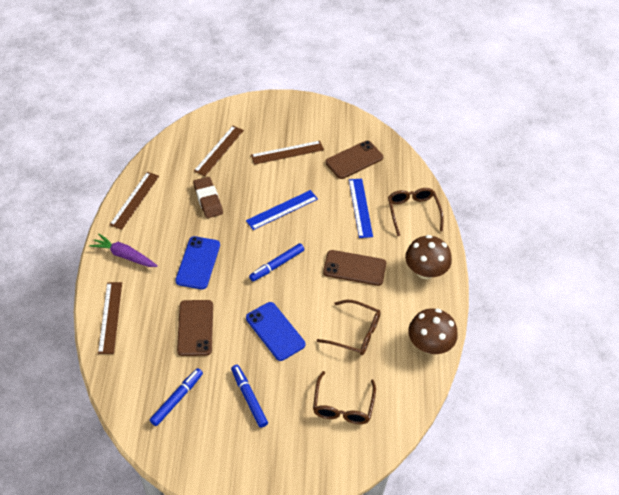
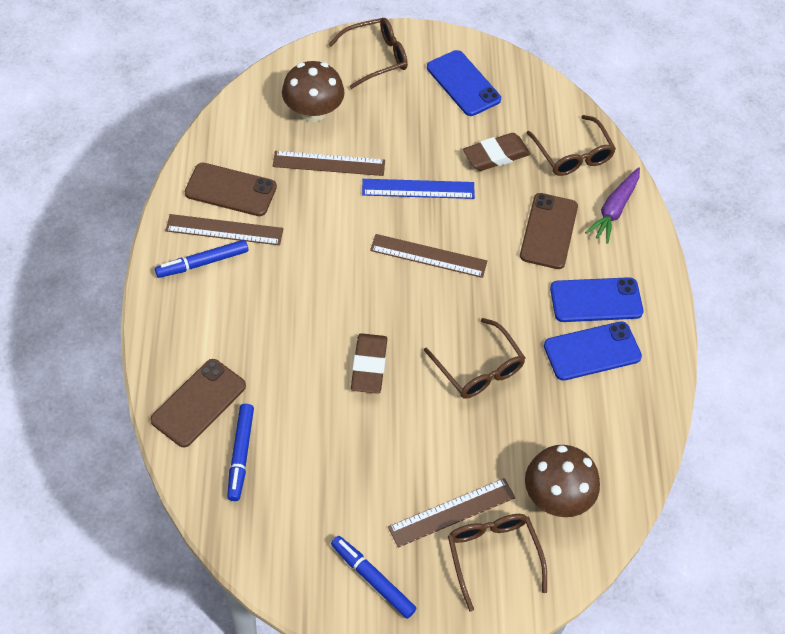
blue phone: 2 -> 3
blue ruler: 2 -> 1
brown eraser: 1 -> 2
brown glasses: 3 -> 4

